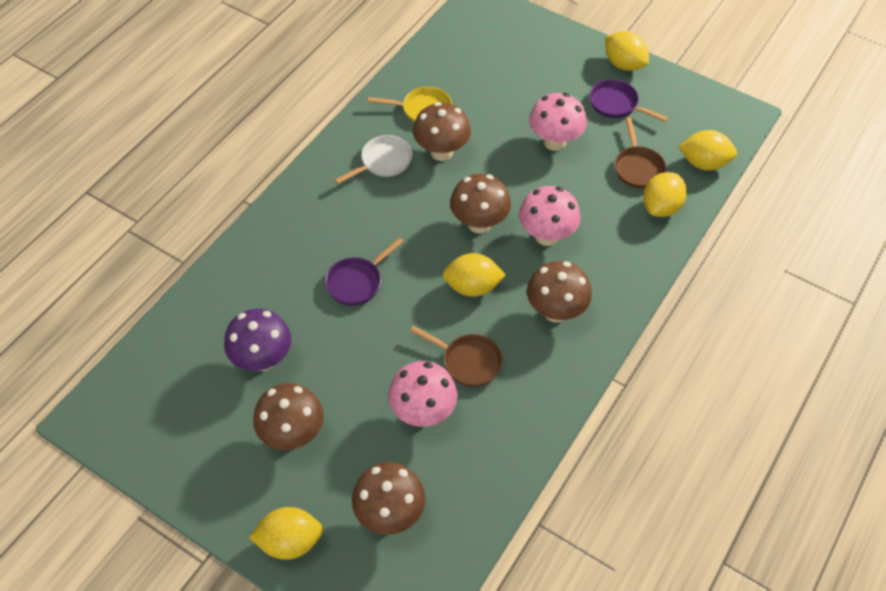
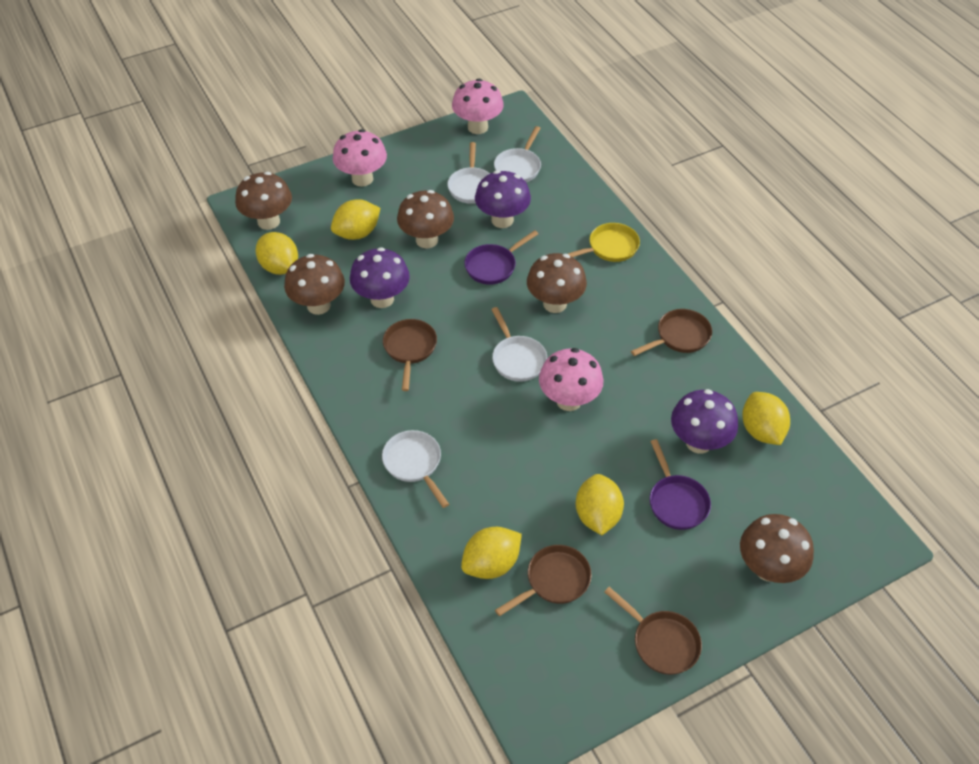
brown pan: 2 -> 4
purple mushroom: 1 -> 3
white pan: 1 -> 4

